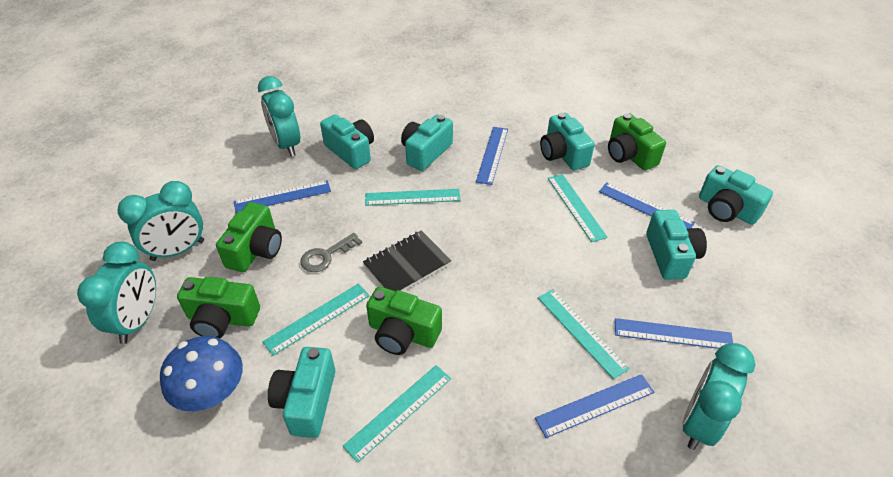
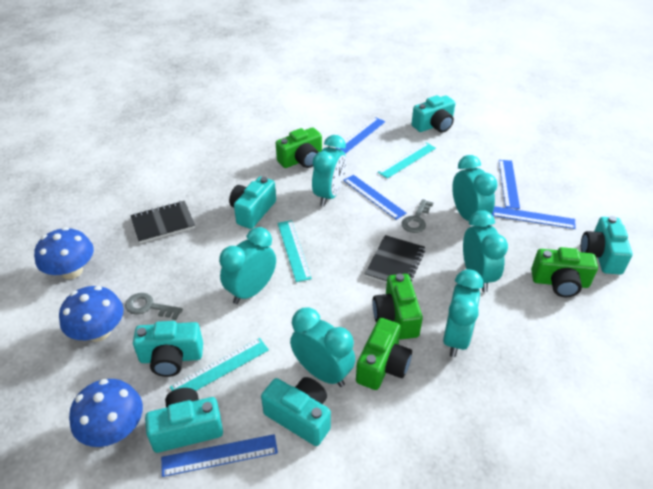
black notebook: 1 -> 2
blue mushroom: 1 -> 3
grey key: 1 -> 2
turquoise clock: 4 -> 6
turquoise ruler: 5 -> 3

